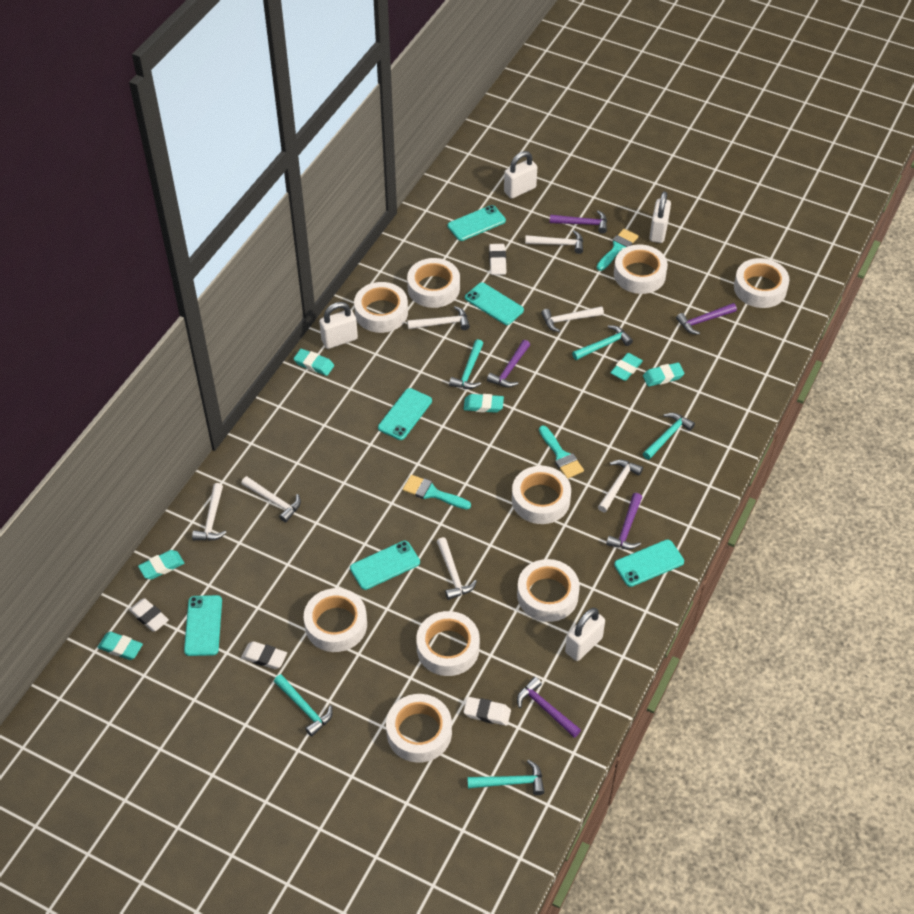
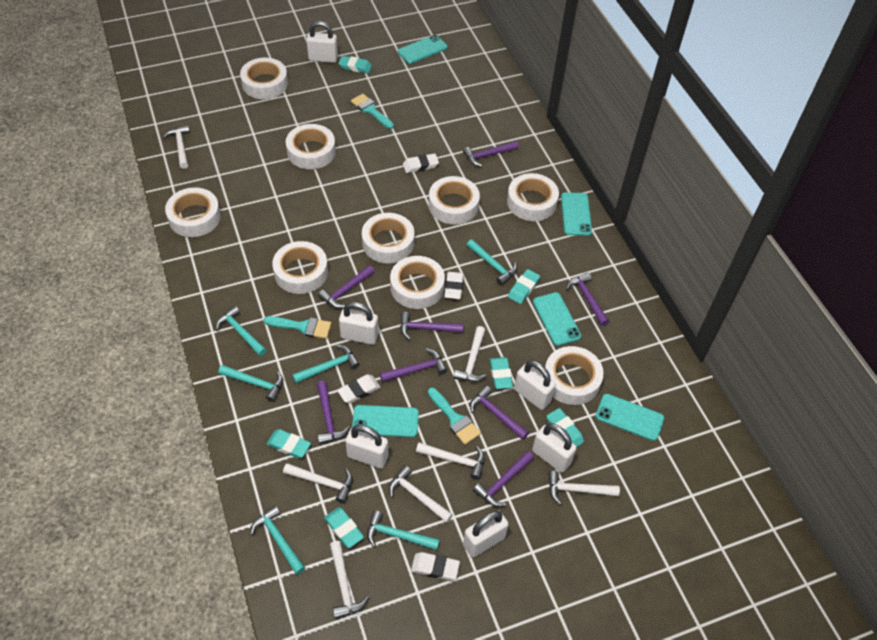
purple hammer: 5 -> 8
turquoise hammer: 5 -> 6
turquoise phone: 6 -> 5
white padlock: 4 -> 6

